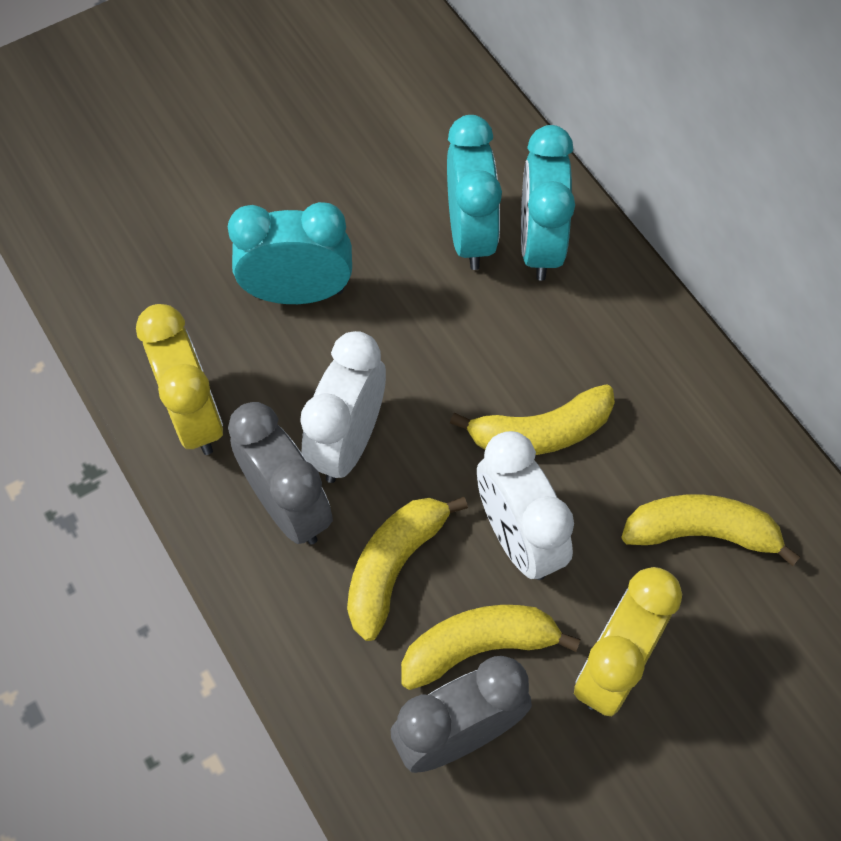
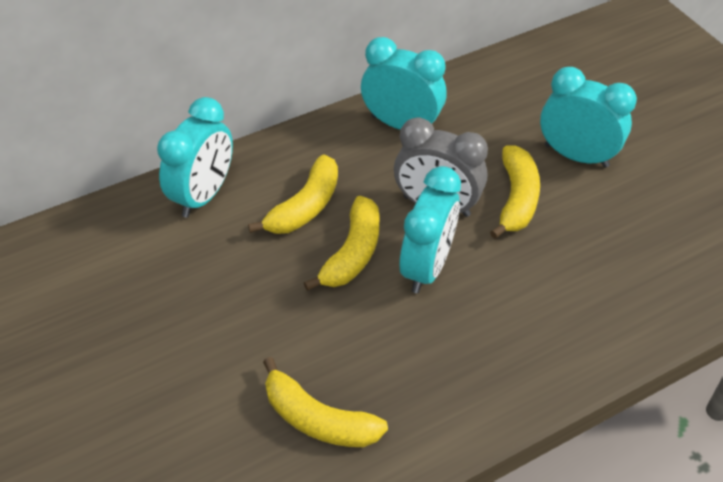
grey clock: 2 -> 1
turquoise clock: 3 -> 4
white clock: 2 -> 0
yellow clock: 2 -> 0

